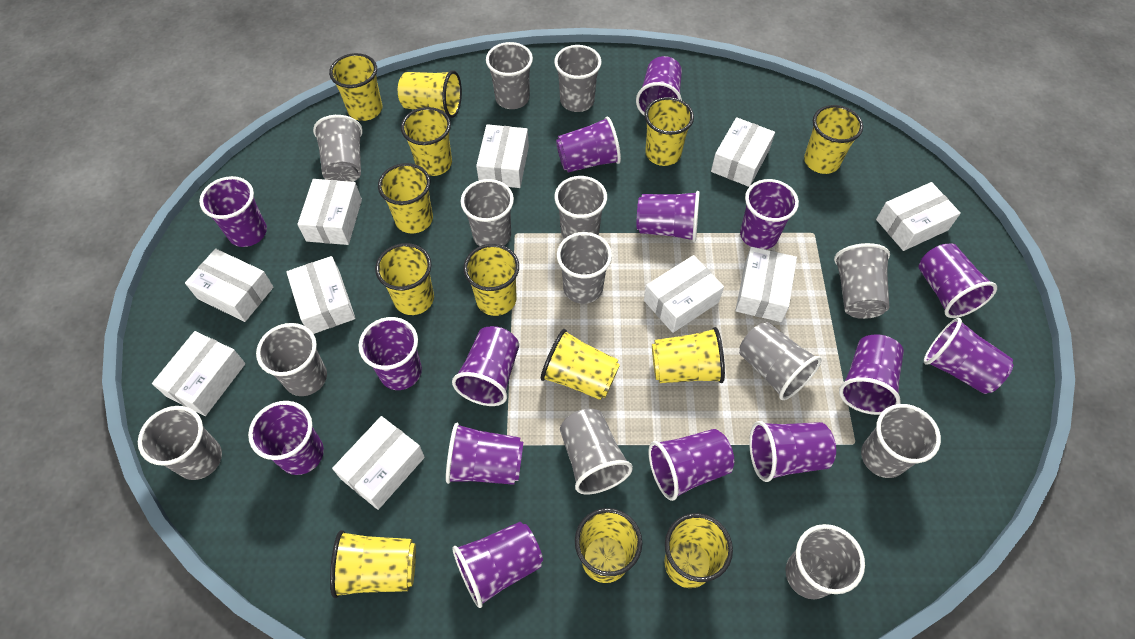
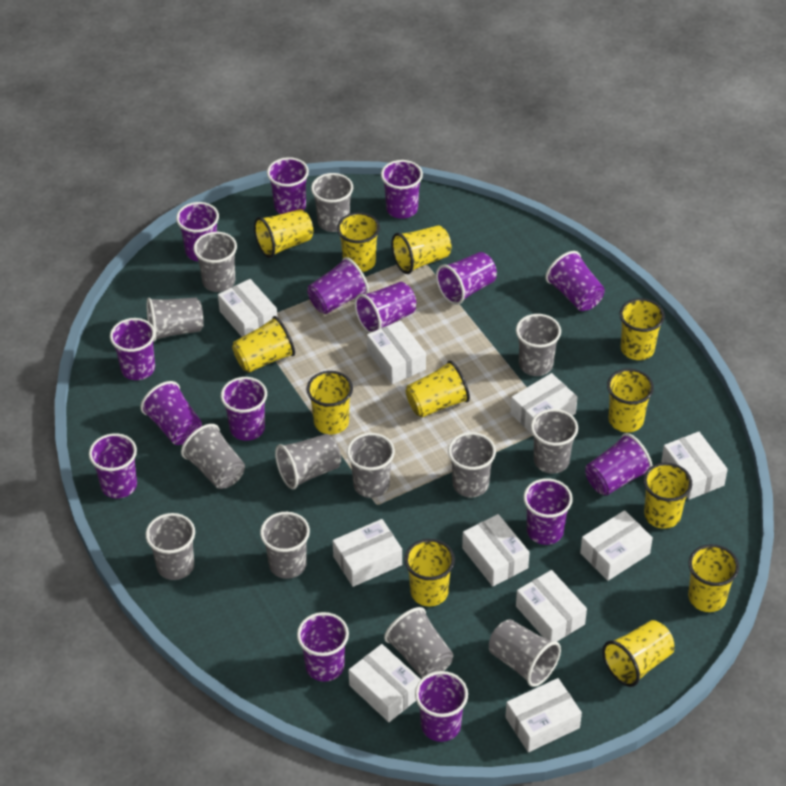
yellow cup: 13 -> 12

